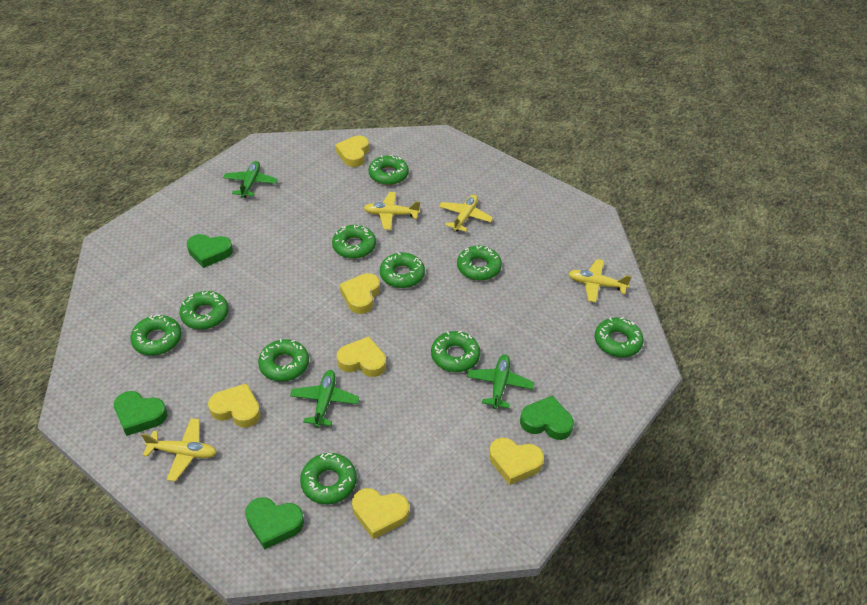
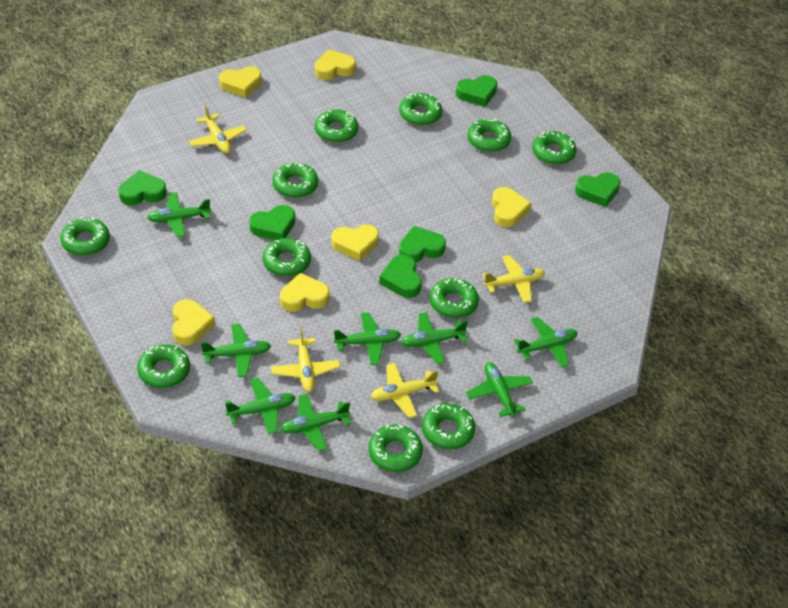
green donut: 10 -> 11
green heart: 4 -> 6
green plane: 3 -> 8

